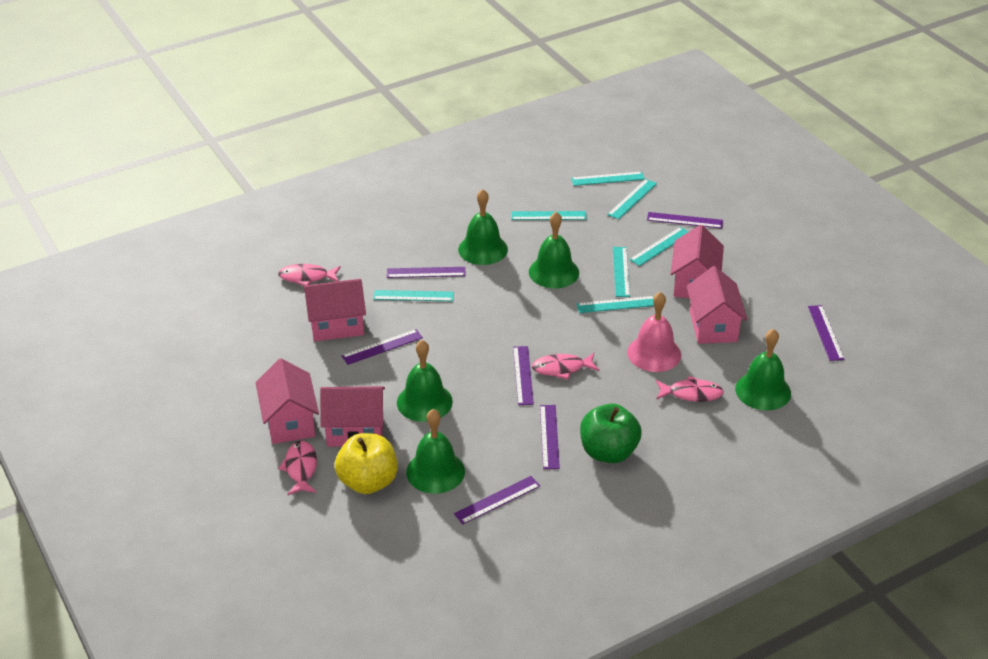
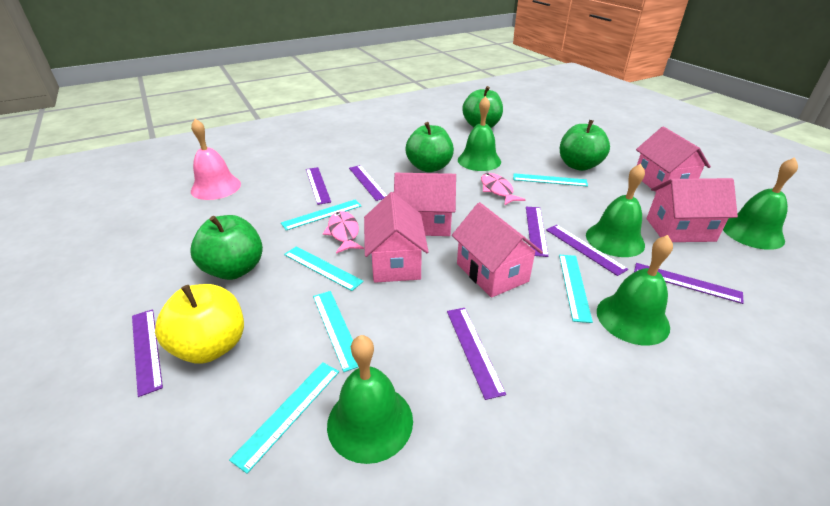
green apple: 1 -> 4
pink fish: 4 -> 2
turquoise ruler: 7 -> 6

